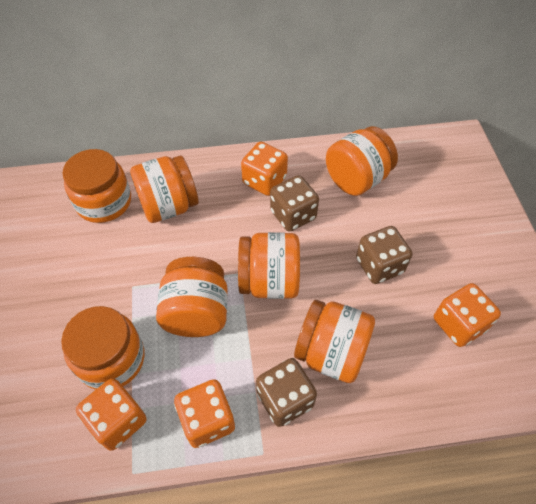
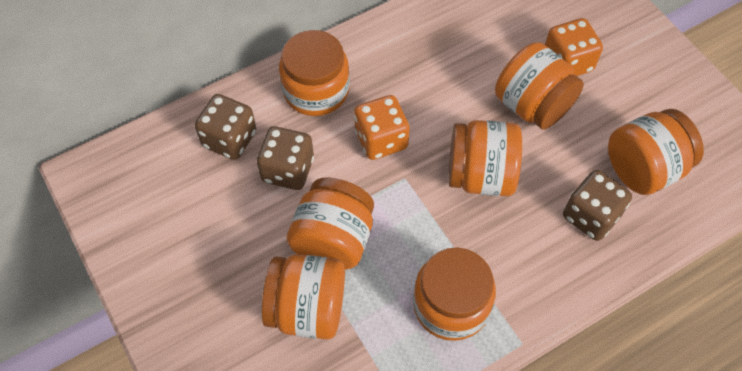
orange dice: 4 -> 2

